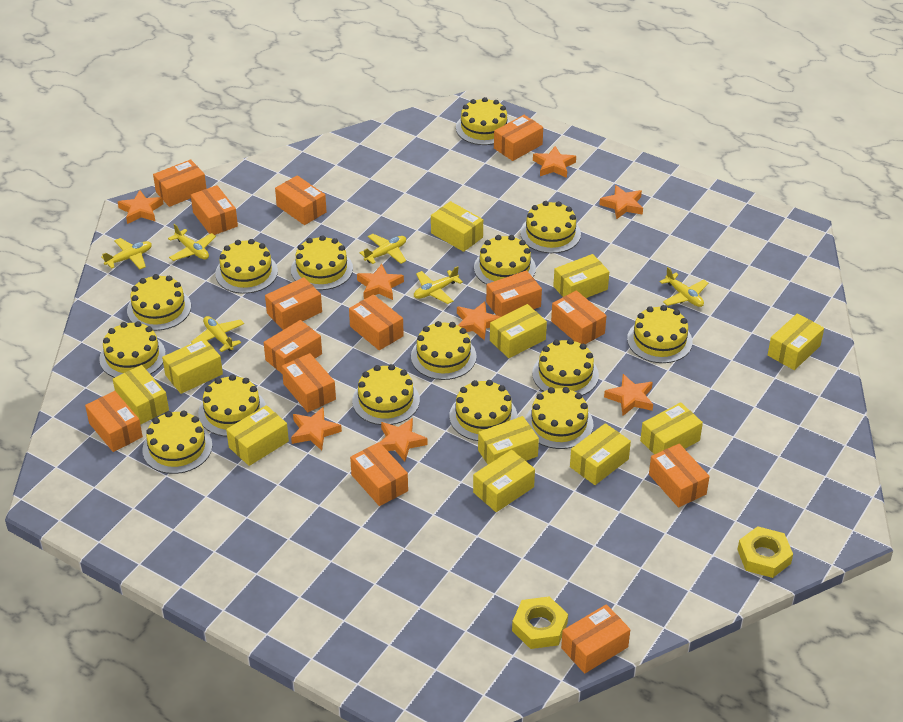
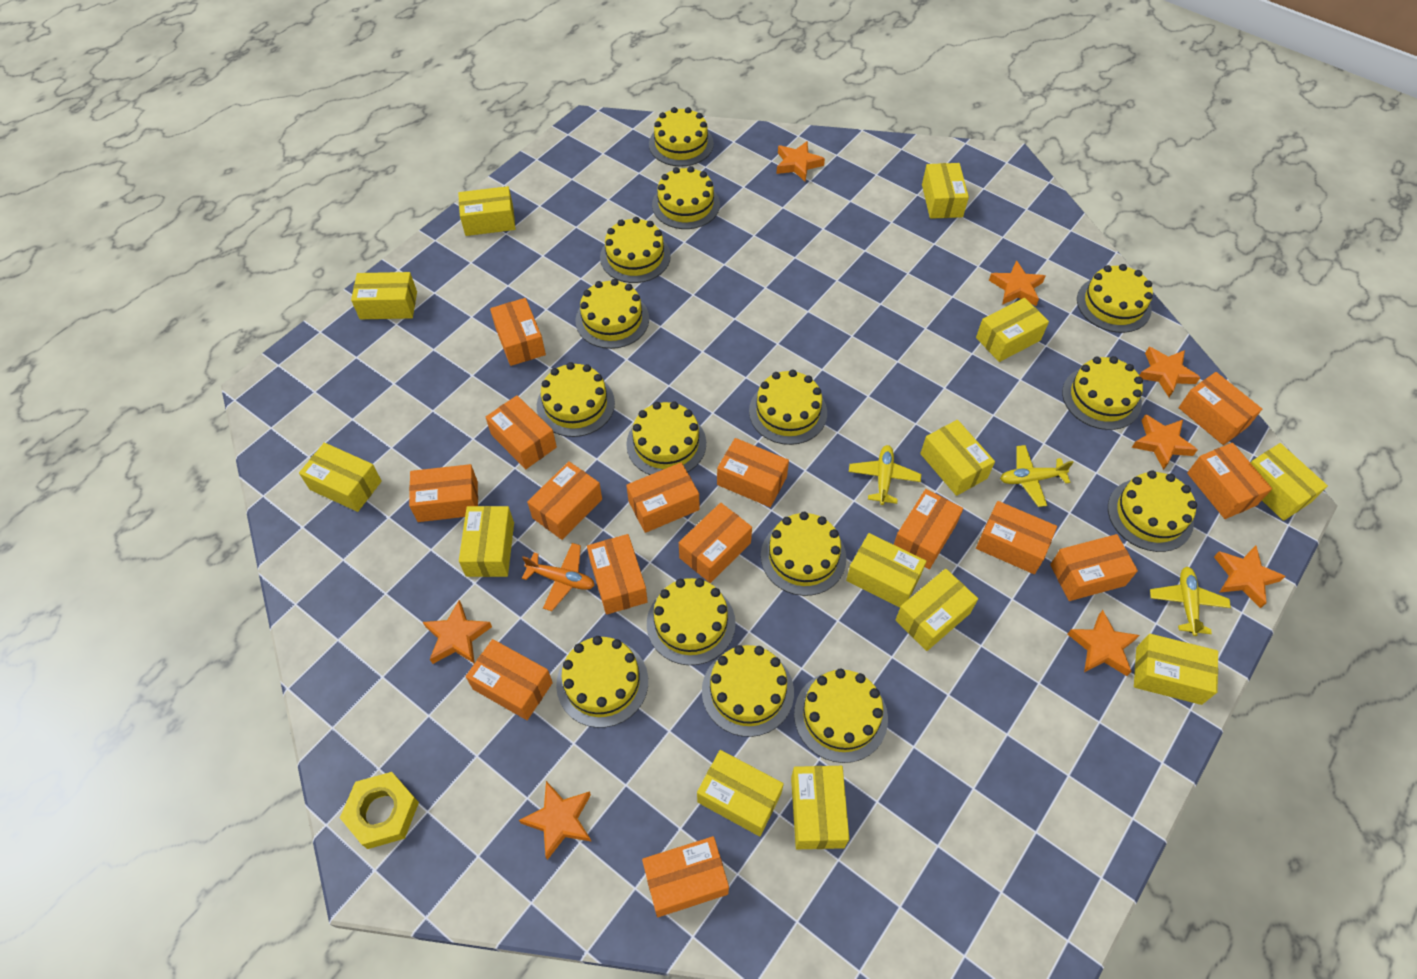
orange box: 14 -> 15
orange plane: 0 -> 1
yellow box: 11 -> 13
yellow nut: 2 -> 1
yellow plane: 6 -> 3

